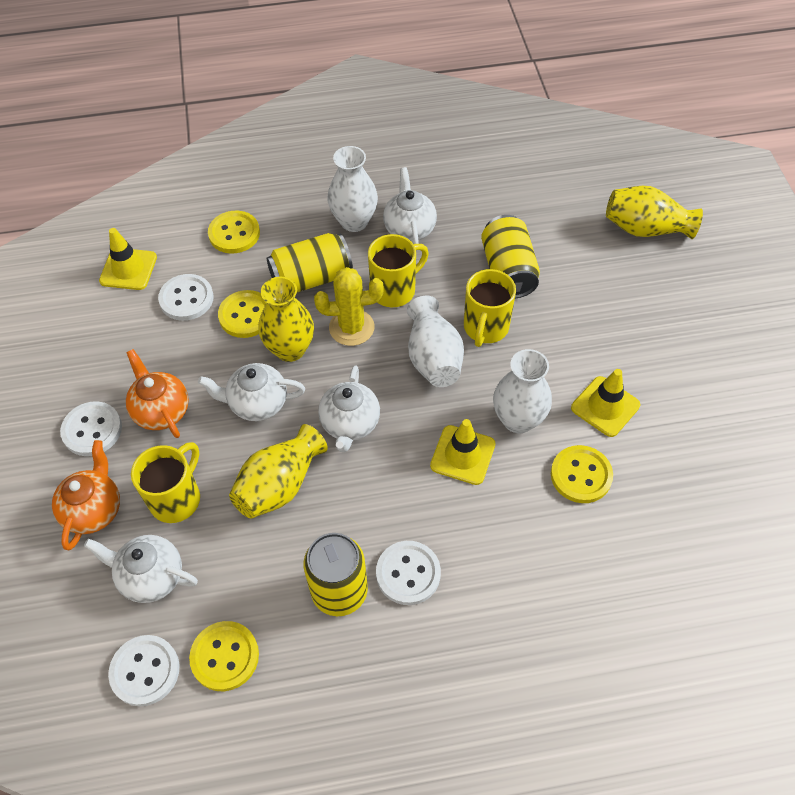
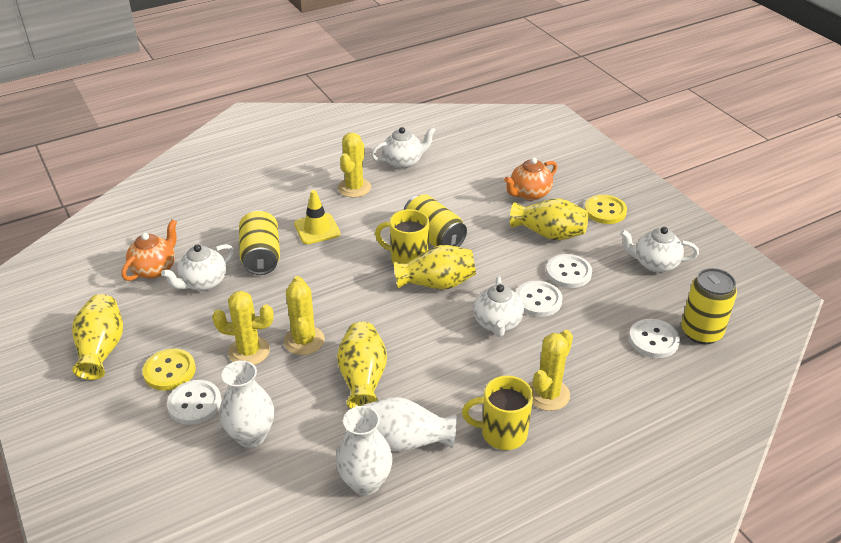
yellow button: 4 -> 2
yellow cactus: 1 -> 4
yellow mug: 3 -> 2
yellow traffic cone: 3 -> 1
yellow vase: 3 -> 4

